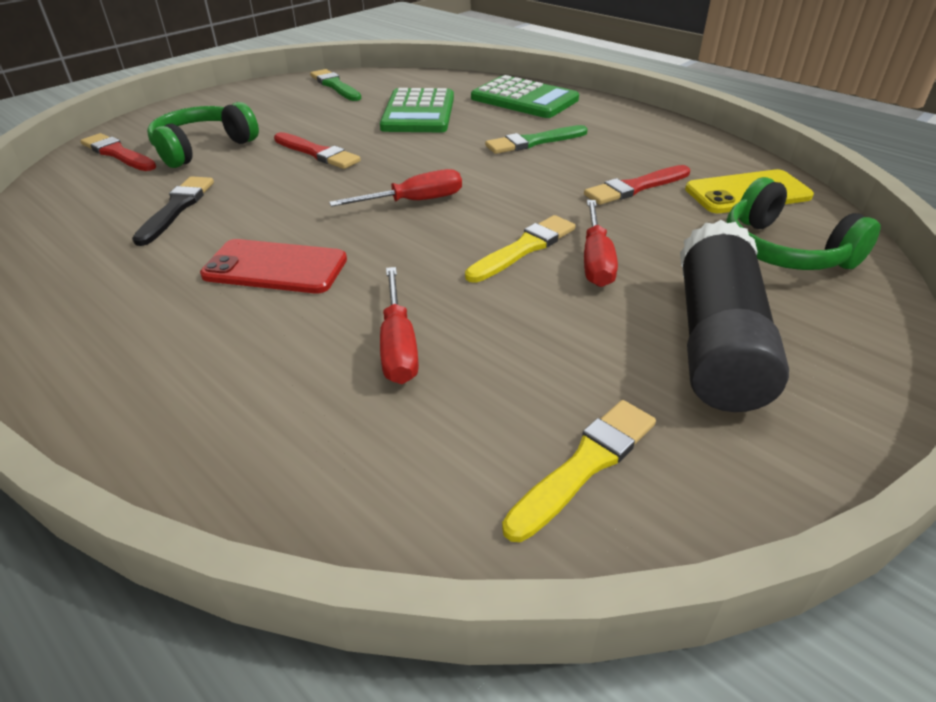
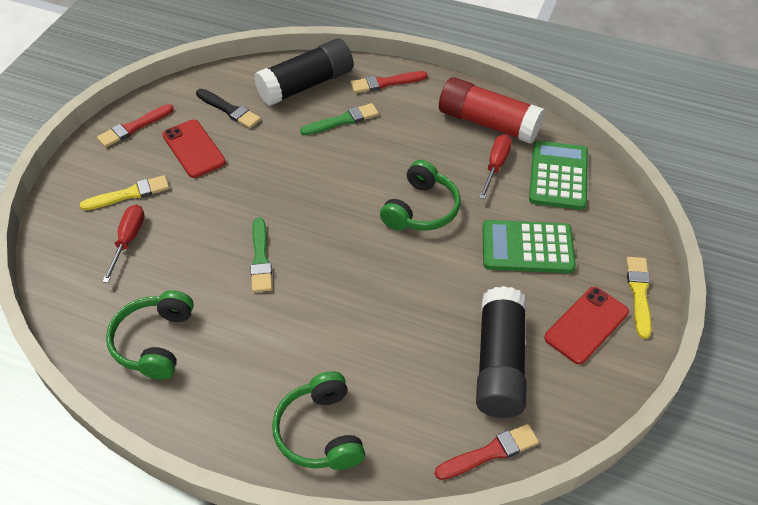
black glue stick: 1 -> 2
green headphones: 2 -> 3
red glue stick: 0 -> 1
red phone: 1 -> 2
red screwdriver: 3 -> 2
yellow phone: 1 -> 0

